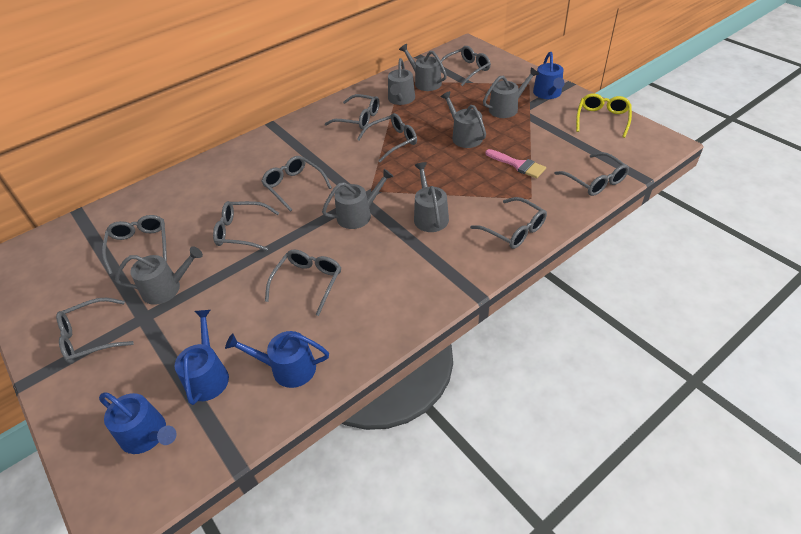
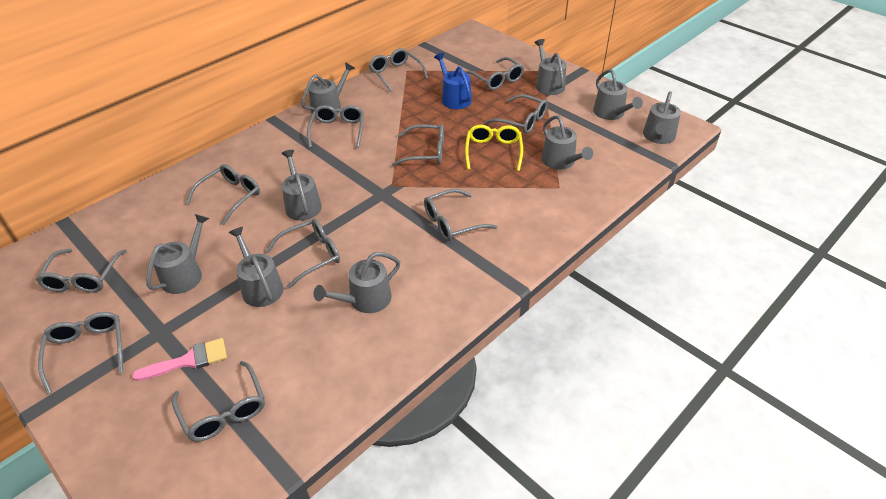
blue watering can: 4 -> 1
grey glasses: 10 -> 11
grey watering can: 7 -> 9

